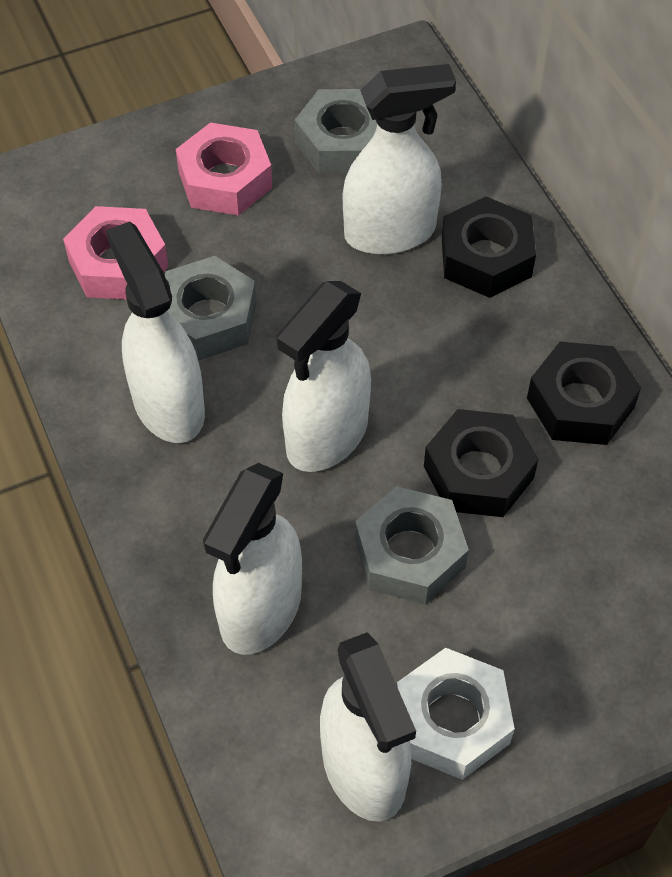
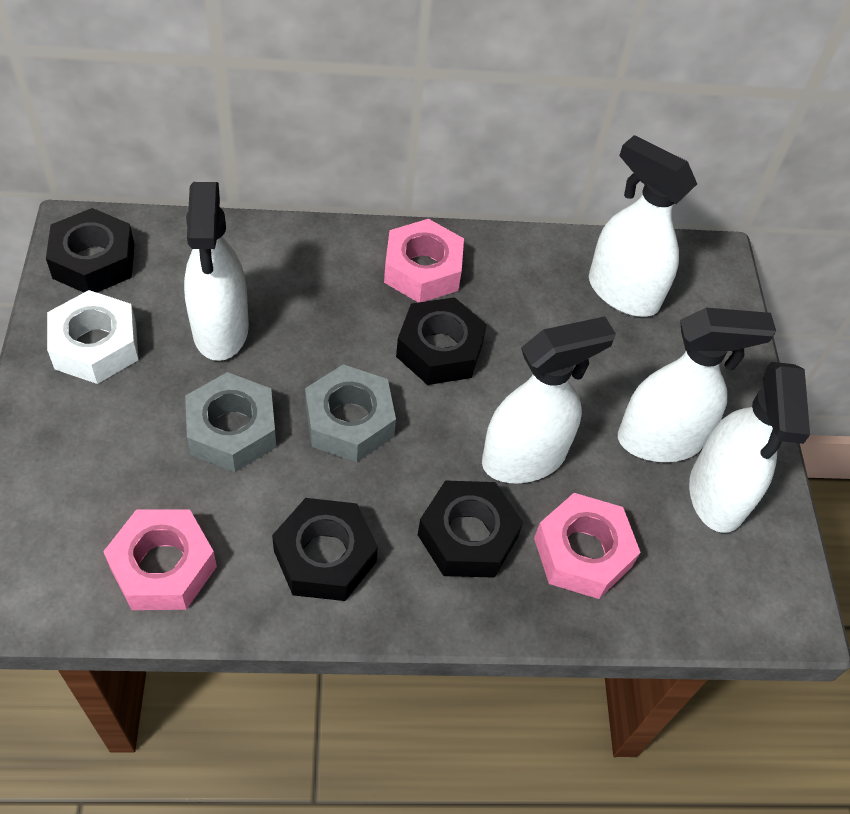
black nut: 3 -> 4
grey nut: 3 -> 2
pink nut: 2 -> 3

